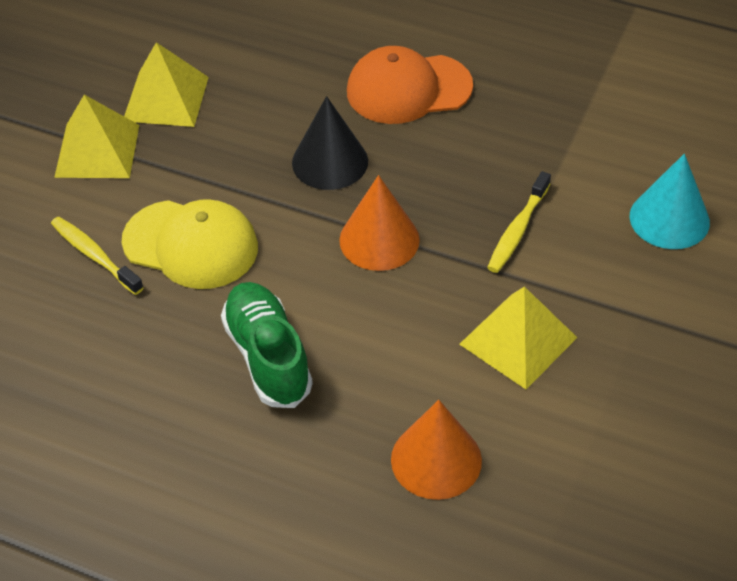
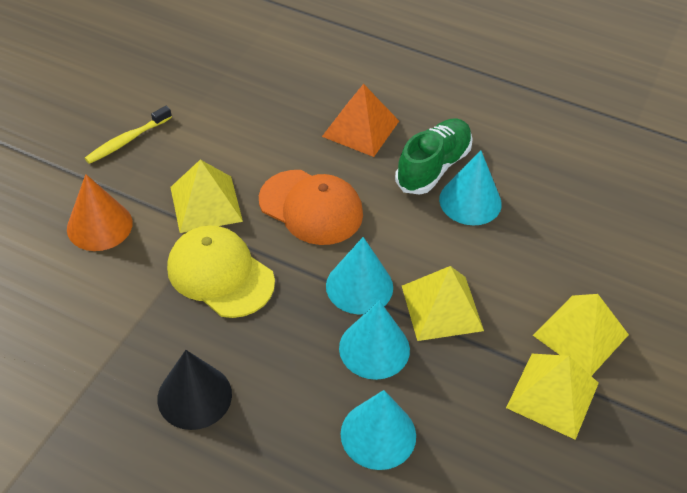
orange cone: 2 -> 1
orange pyramid: 0 -> 1
turquoise cone: 1 -> 4
yellow pyramid: 3 -> 4
yellow toothbrush: 2 -> 1

